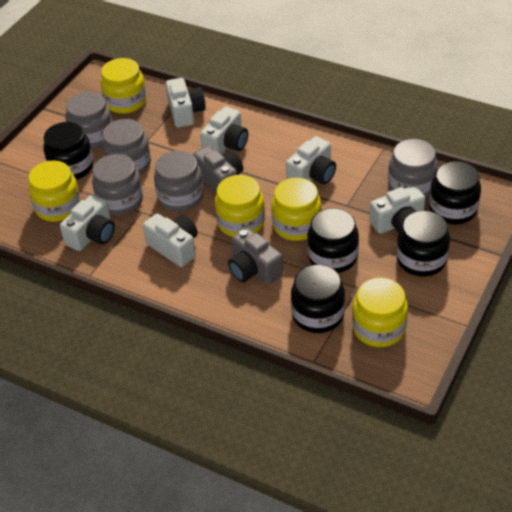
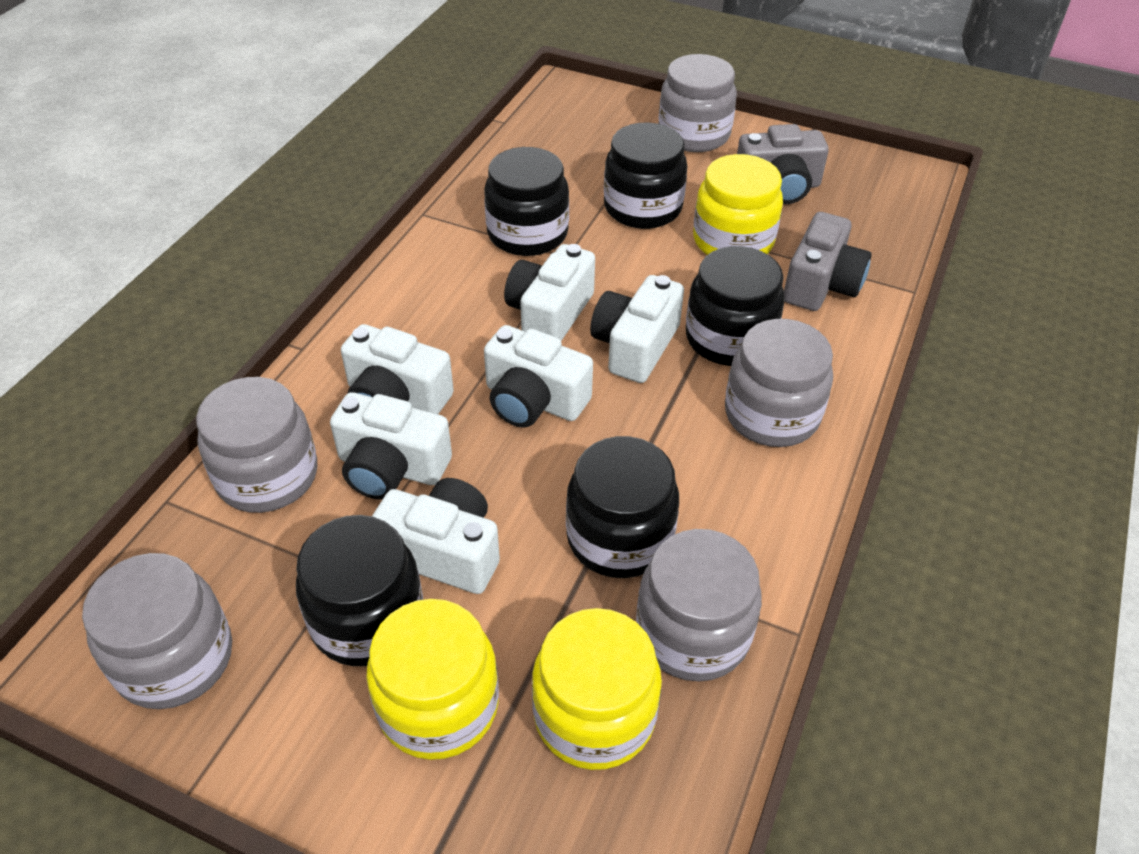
yellow jar: 5 -> 3

